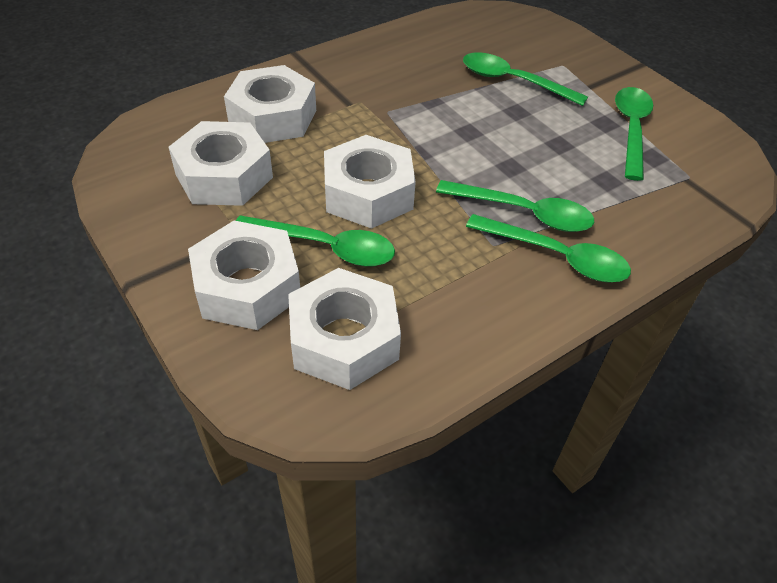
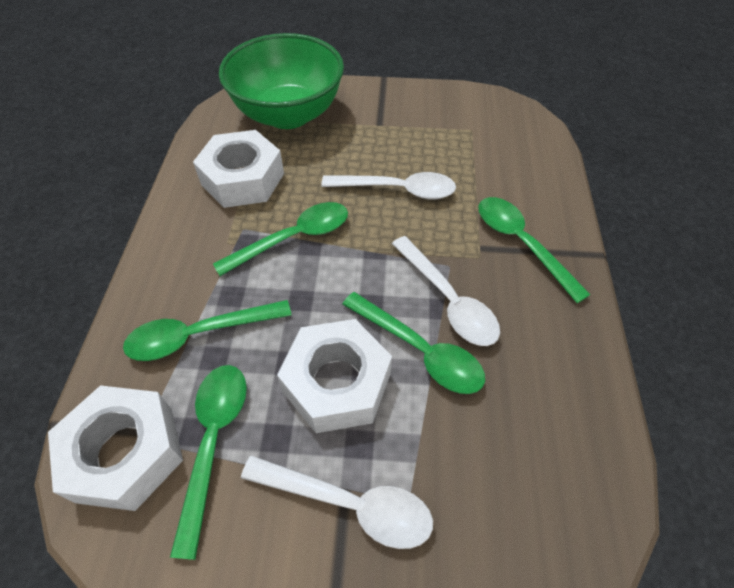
green bowl: 0 -> 1
white nut: 5 -> 3
white spoon: 0 -> 3

